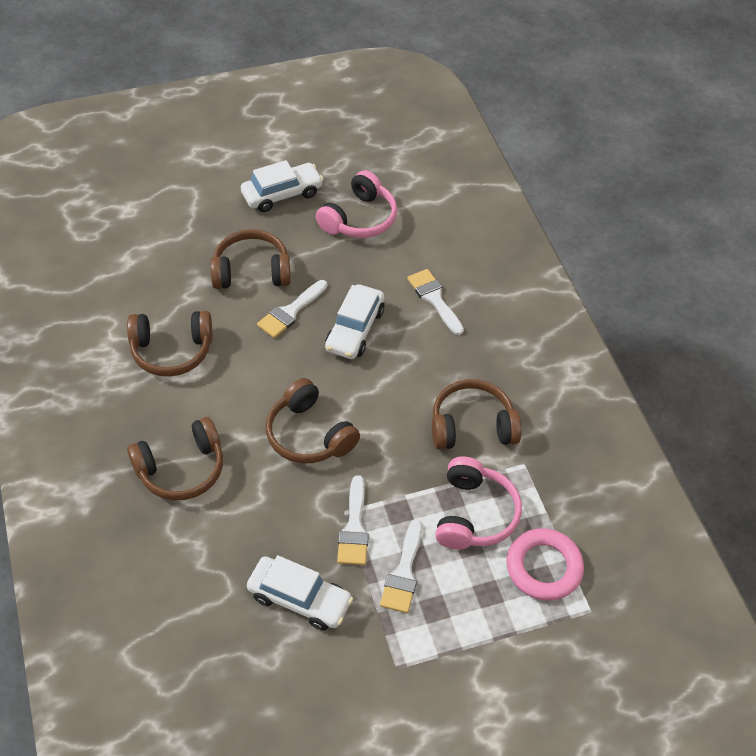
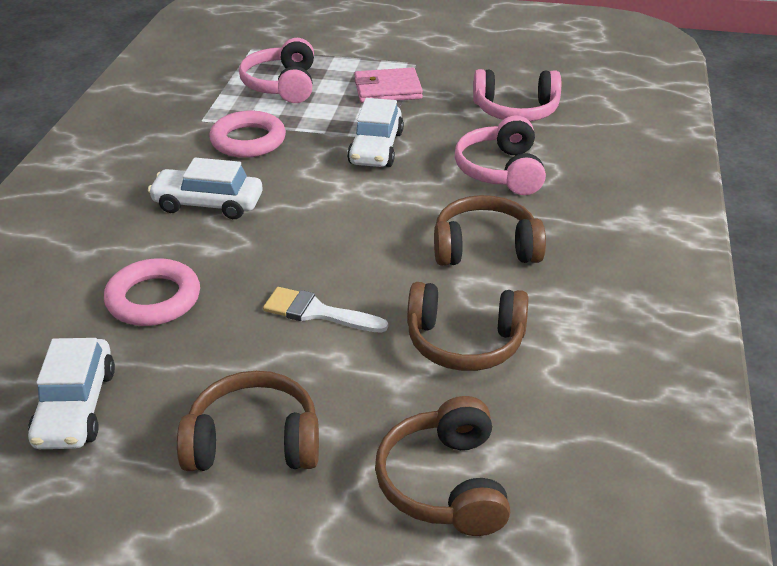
brown headphones: 5 -> 4
pink headphones: 2 -> 3
pink ring: 1 -> 2
pink wallet: 0 -> 1
white brush: 4 -> 1

